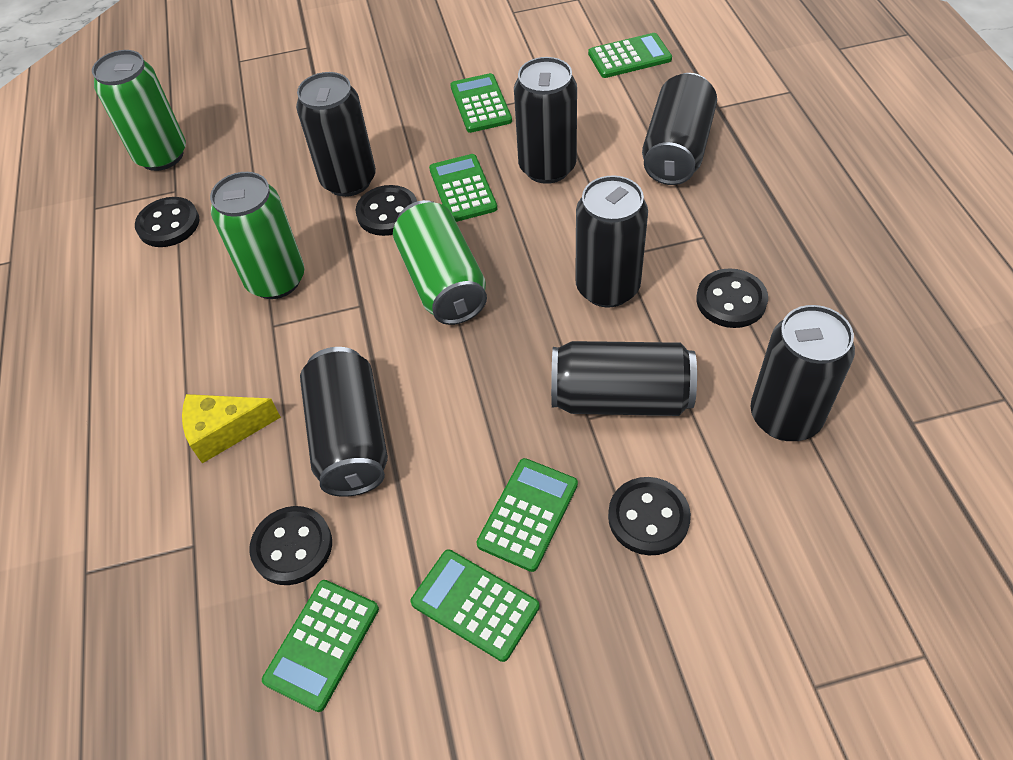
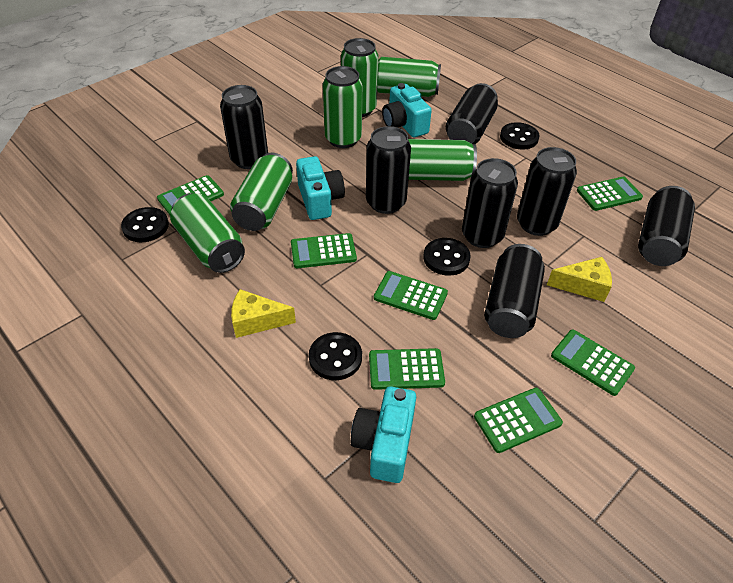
black button: 5 -> 4
green calculator: 6 -> 7
green can: 3 -> 6
turquoise camera: 0 -> 3
yellow cheese: 1 -> 2

